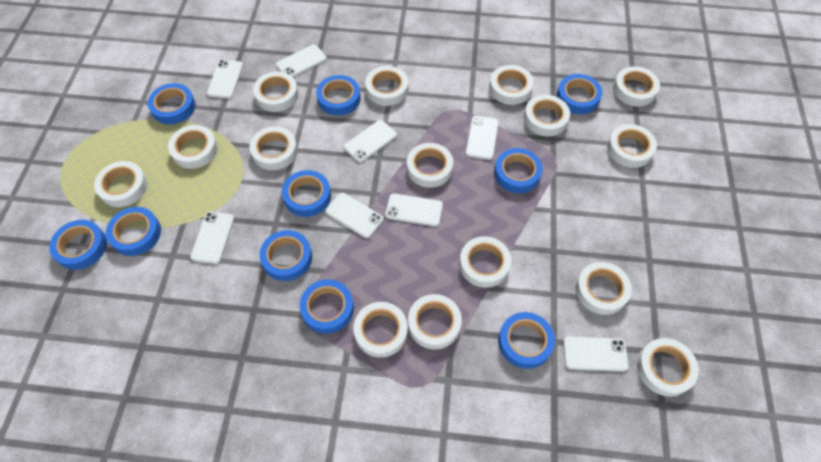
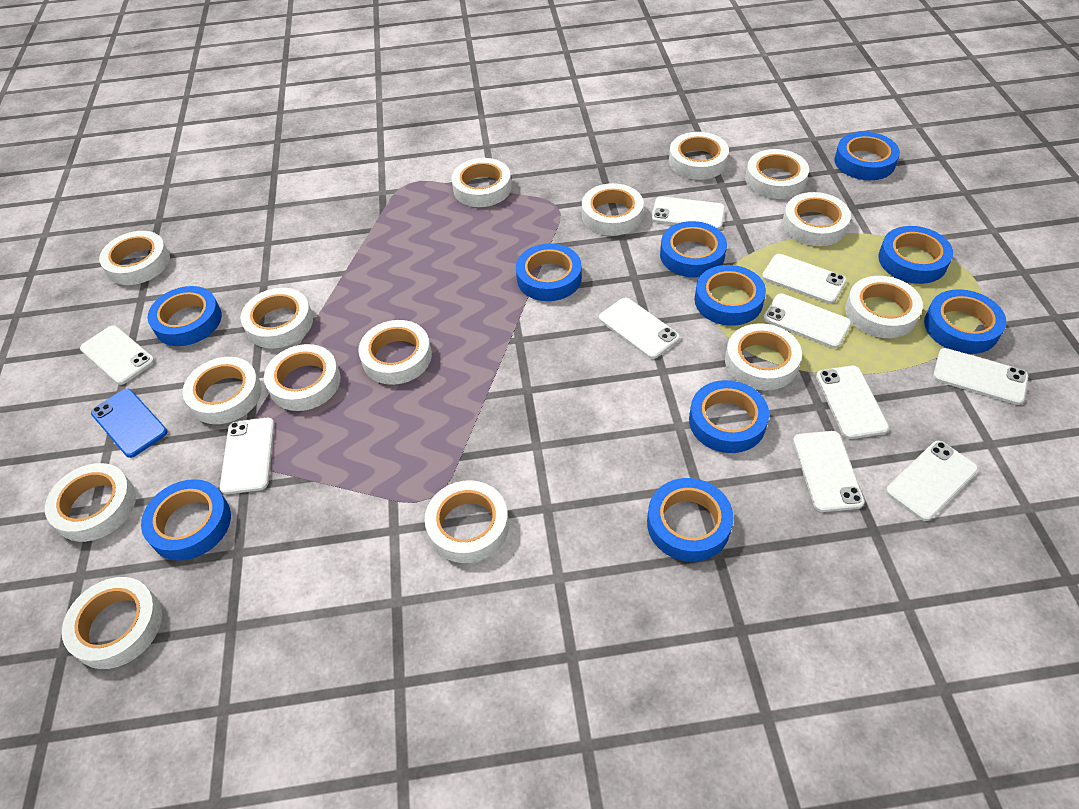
blue phone: 0 -> 1
white phone: 8 -> 10

